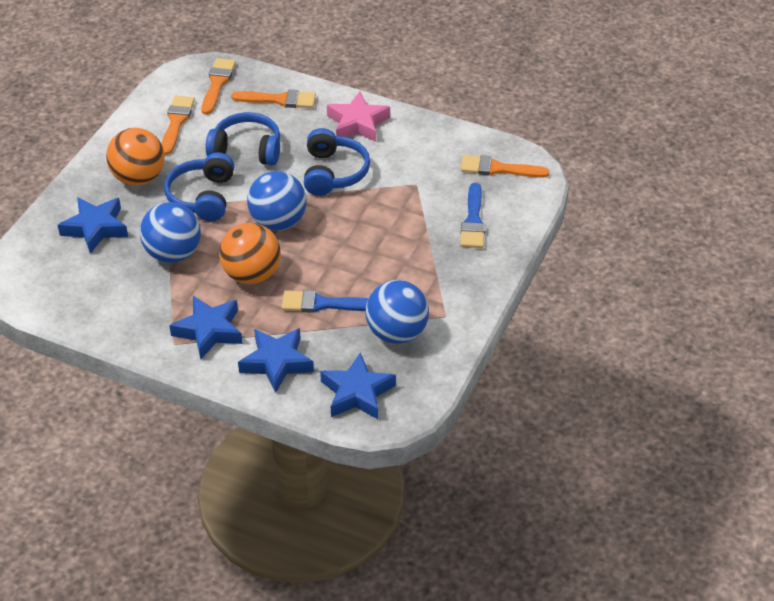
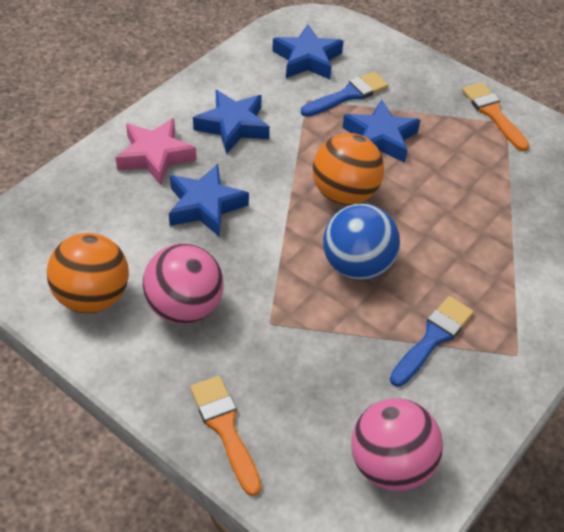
blue ball: 3 -> 1
blue headphones: 3 -> 0
orange brush: 4 -> 2
pink ball: 0 -> 2

